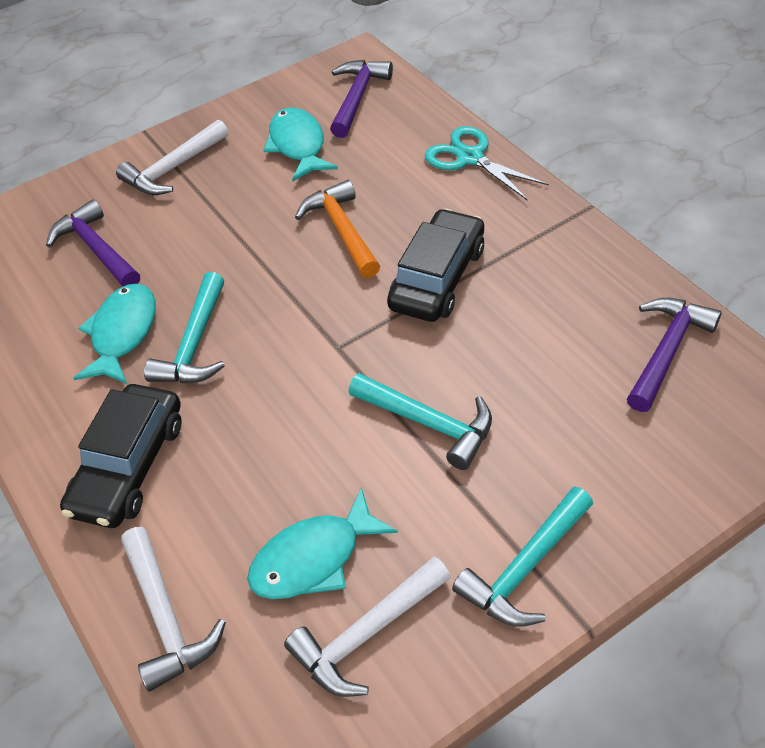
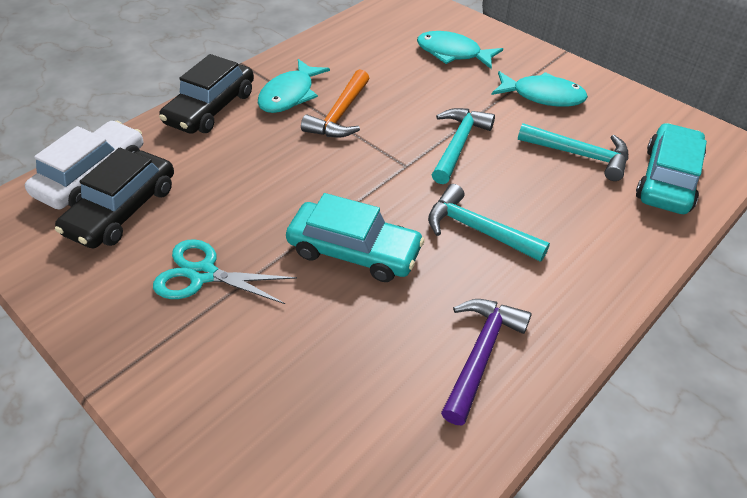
purple hammer: 3 -> 1
turquoise car: 0 -> 2
white car: 0 -> 1
white hammer: 3 -> 0

